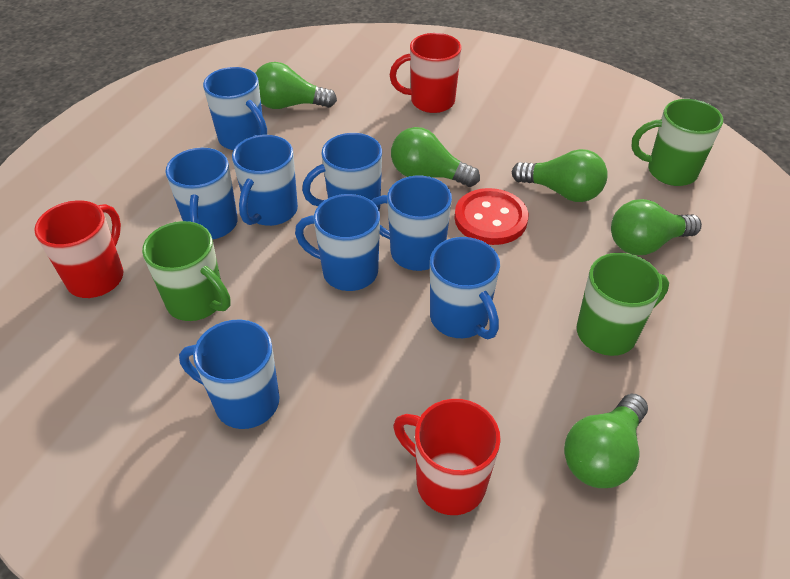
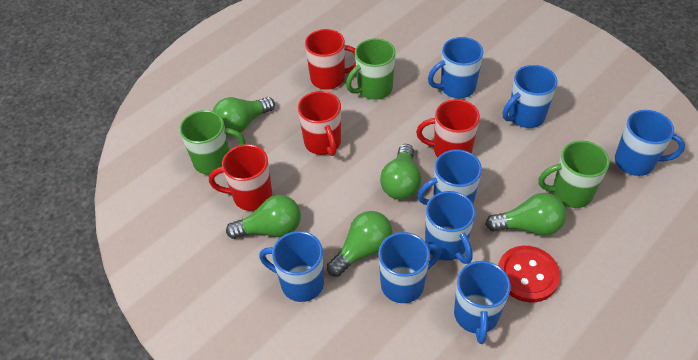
red mug: 3 -> 4

